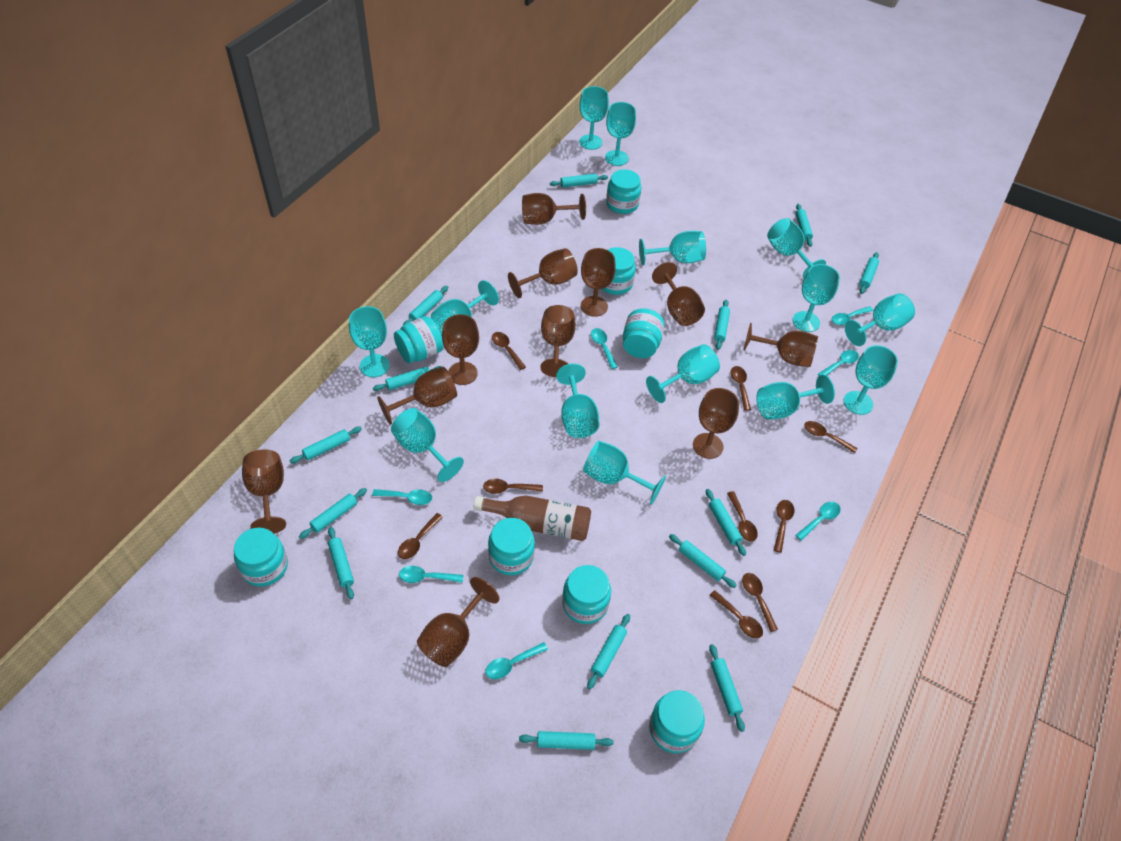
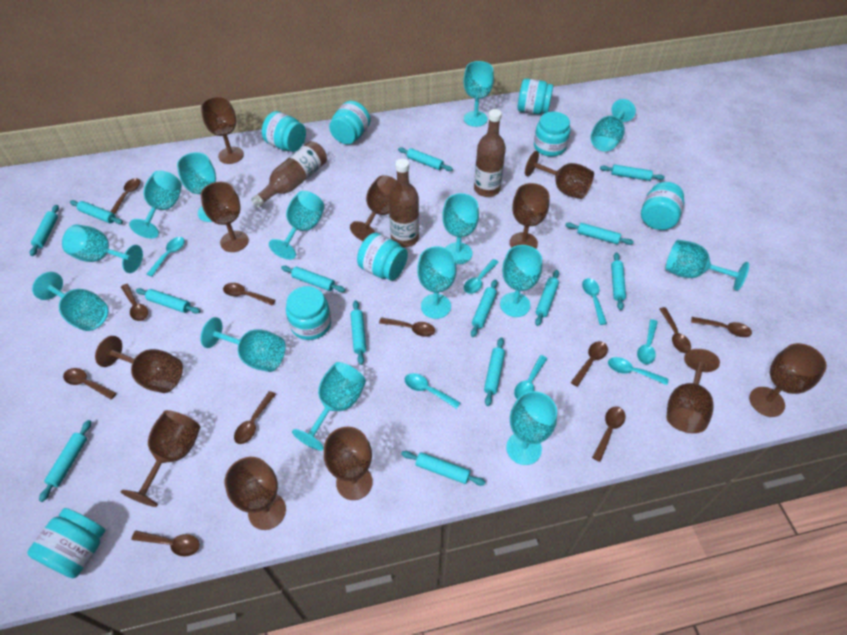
brown bottle: 1 -> 3
brown spoon: 9 -> 11

